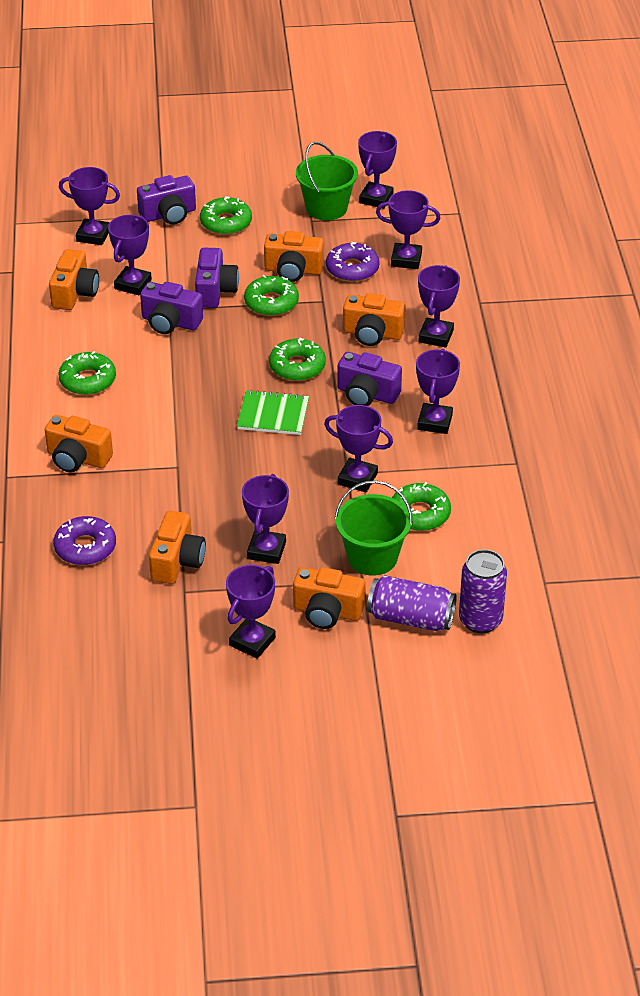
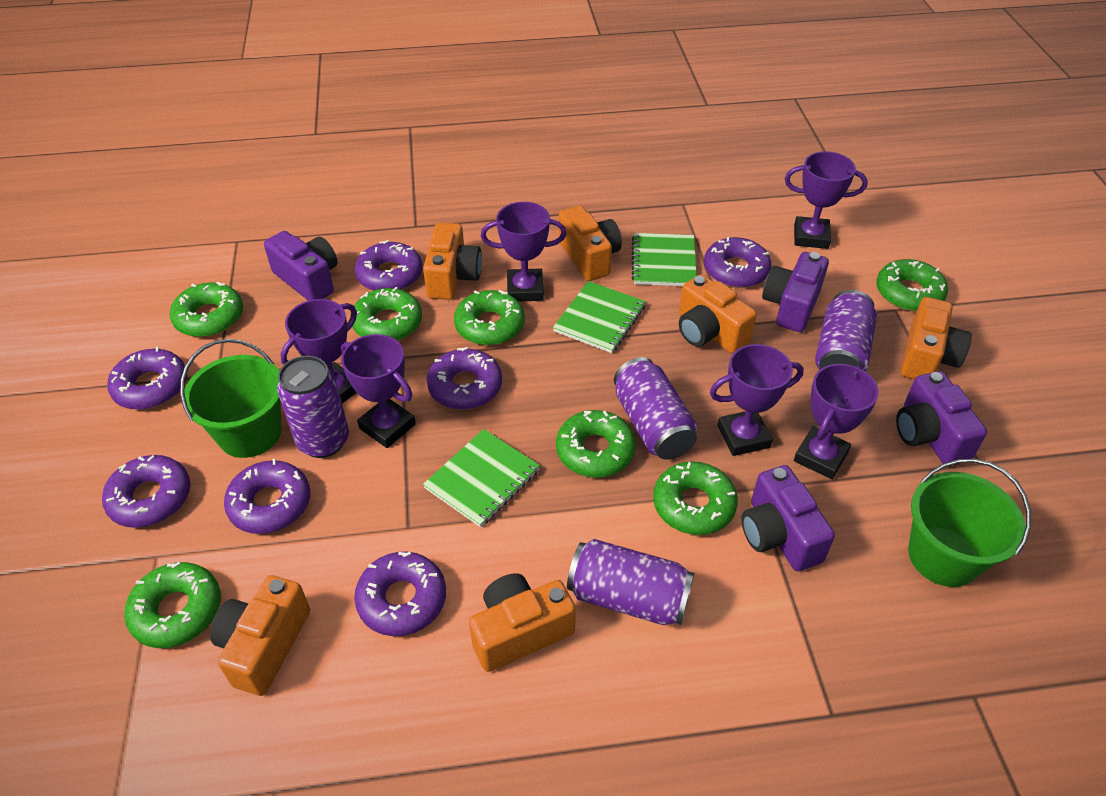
green donut: 5 -> 7
green notebook: 1 -> 3
purple can: 2 -> 4
purple donut: 2 -> 7
purple trophy: 9 -> 6

